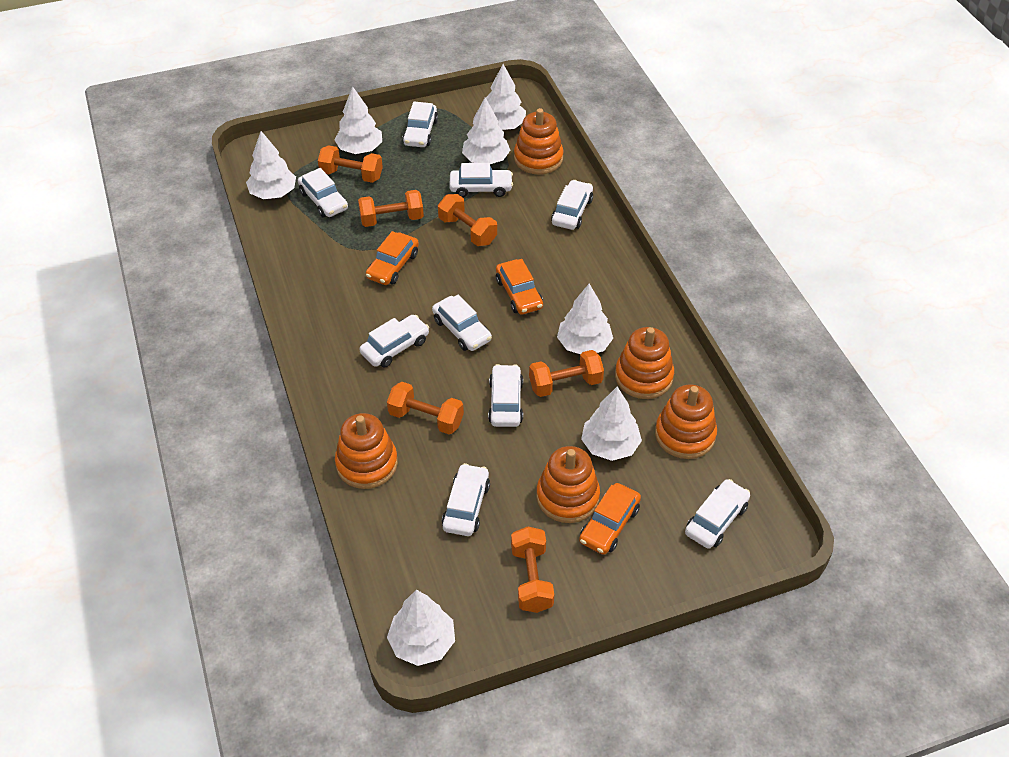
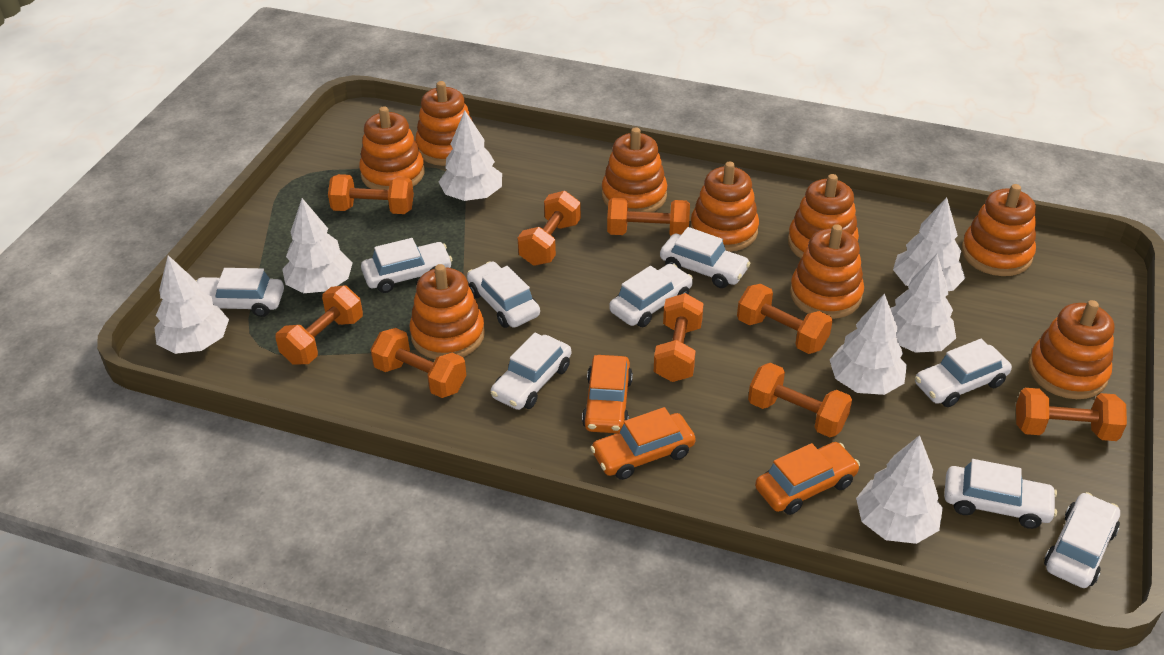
orange dumbbell: 6 -> 9
orange stacking toy: 5 -> 9

